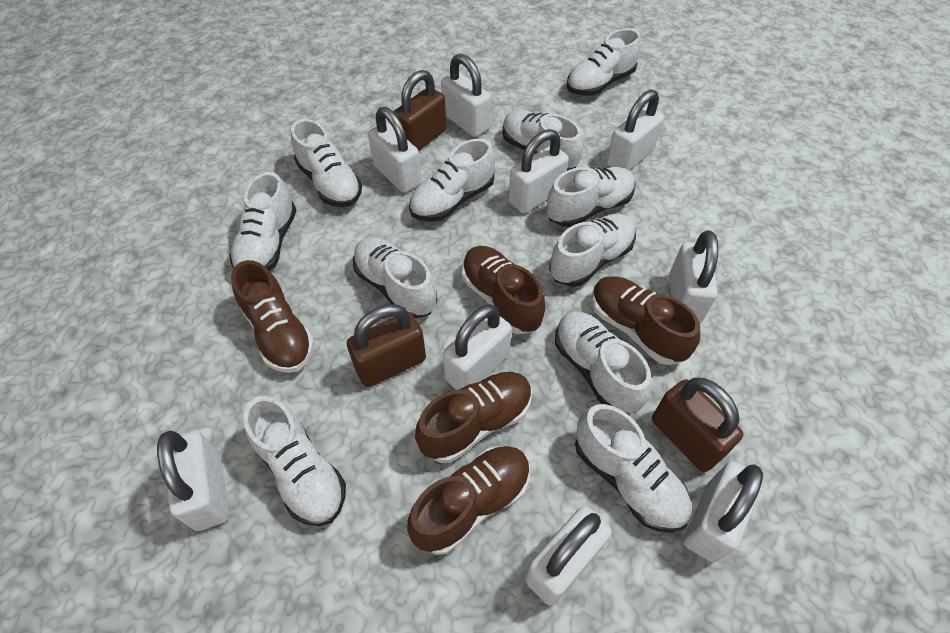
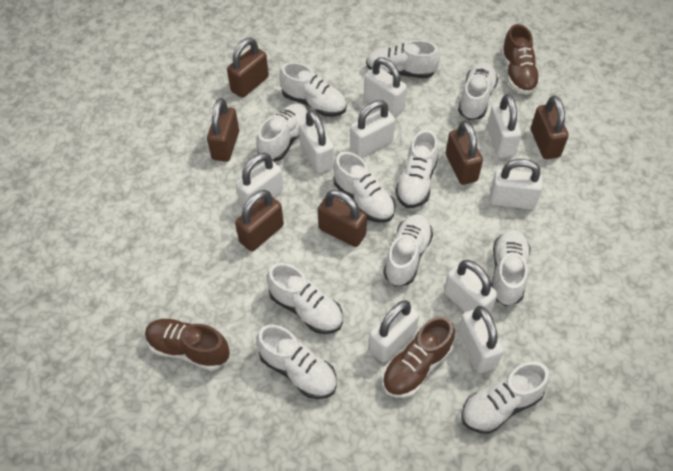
brown padlock: 3 -> 6
brown shoe: 5 -> 3

